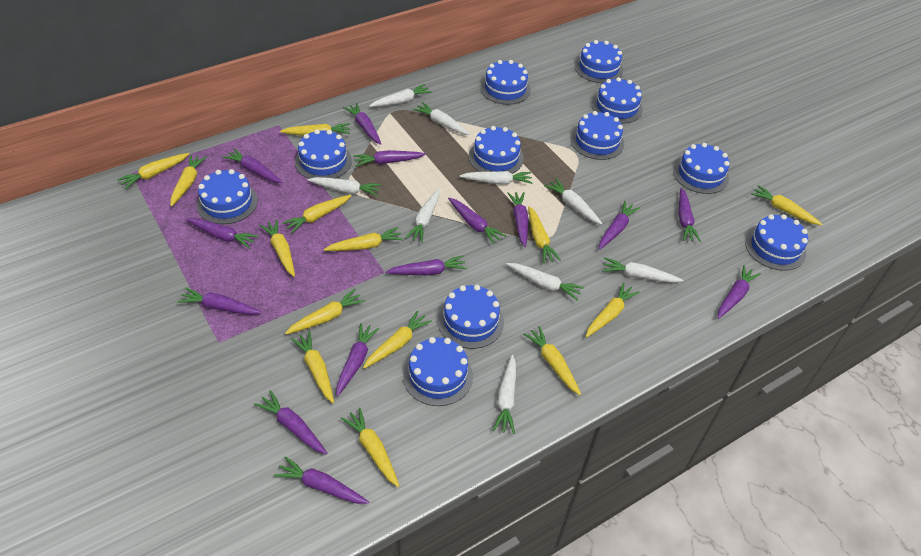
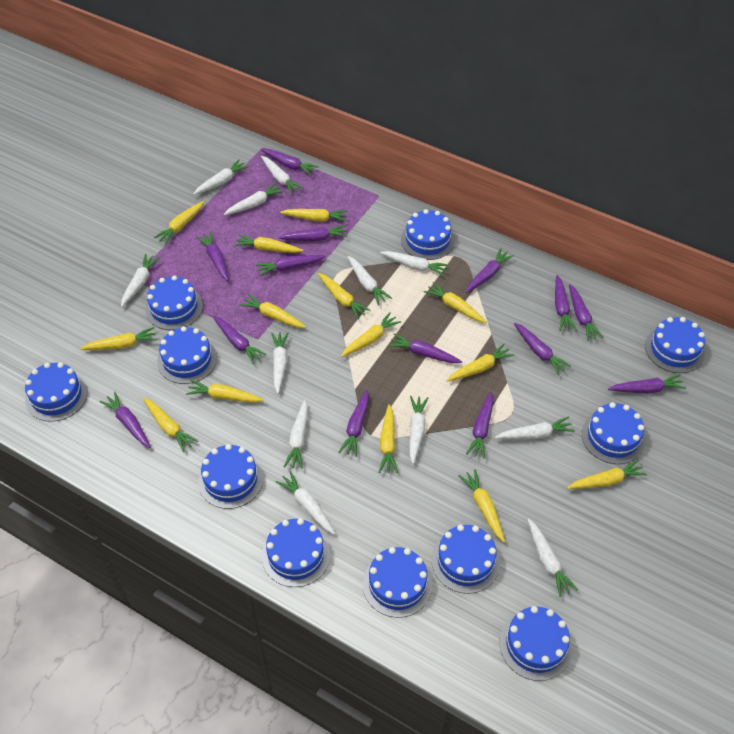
white carrot: 9 -> 12

